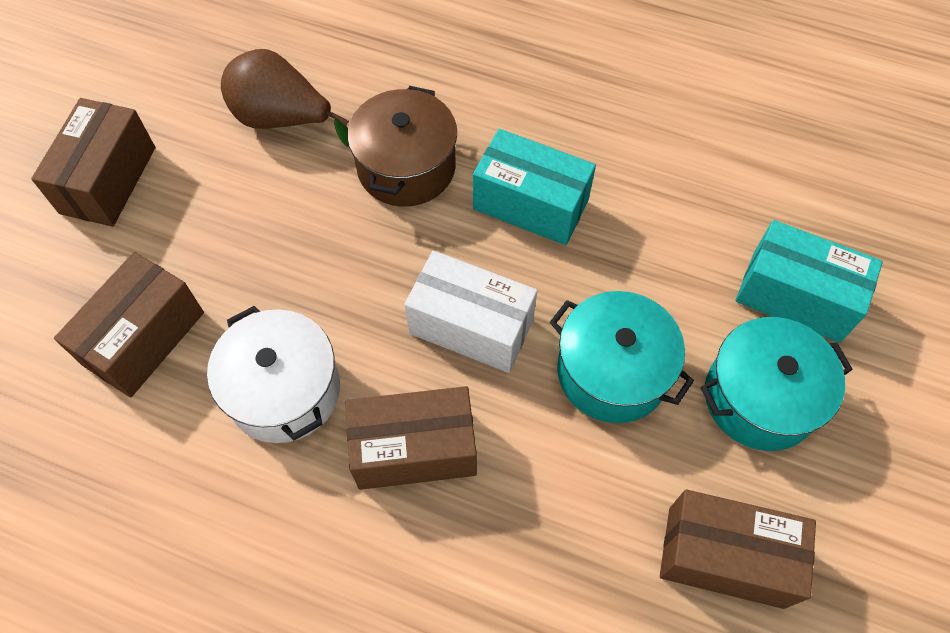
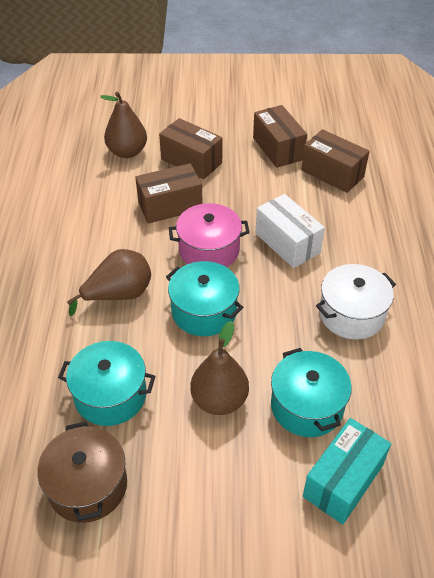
brown pear: 1 -> 3
pink pot: 0 -> 1
turquoise box: 2 -> 1
turquoise pot: 2 -> 3

